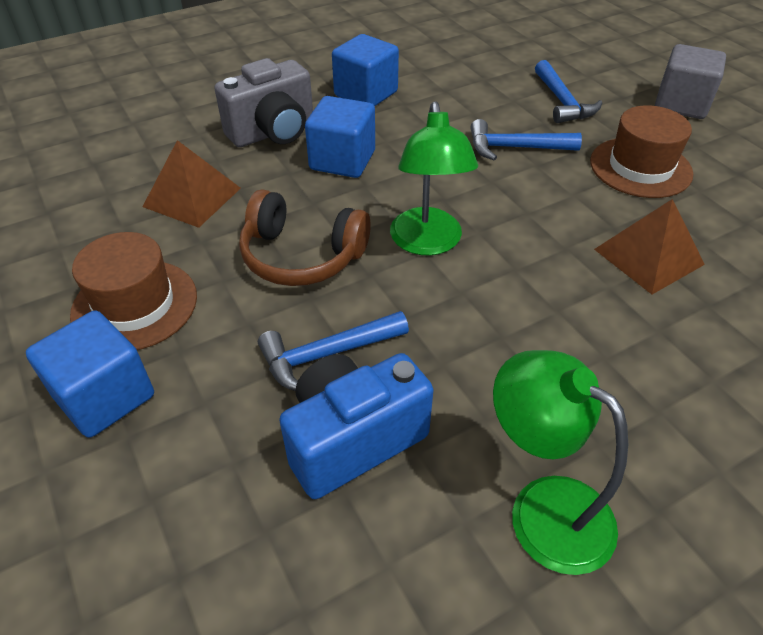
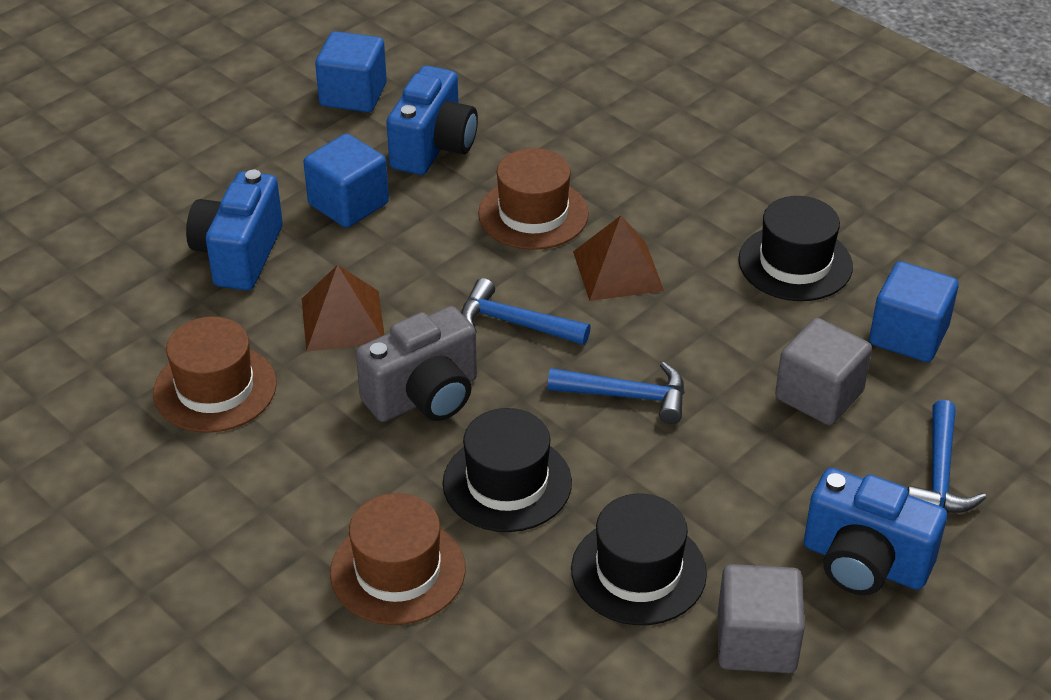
black hat: 0 -> 3
blue camera: 1 -> 3
brown hat: 2 -> 3
brown headphones: 1 -> 0
green lamp: 2 -> 0
grey cube: 1 -> 2

